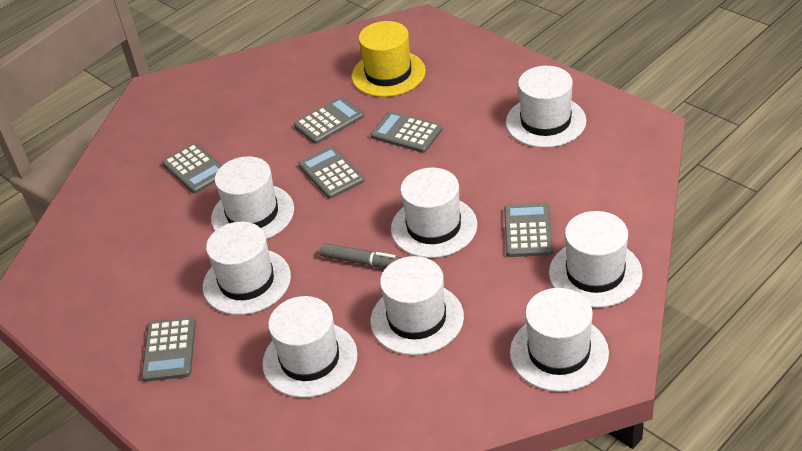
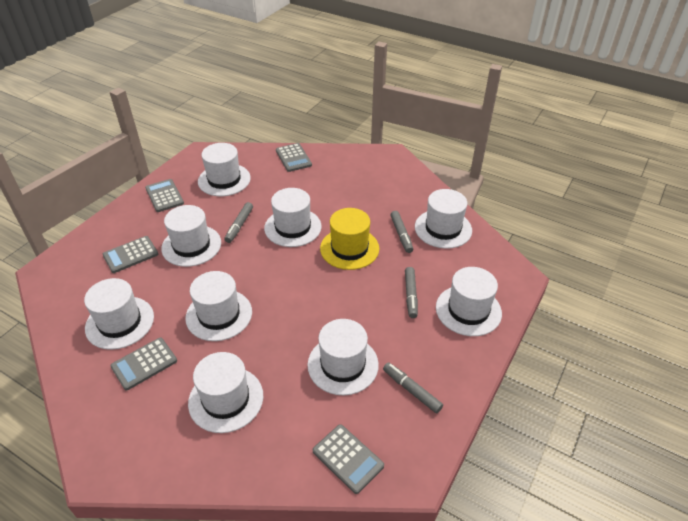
grey calculator: 6 -> 5
grey marker: 1 -> 4
white hat: 8 -> 9

